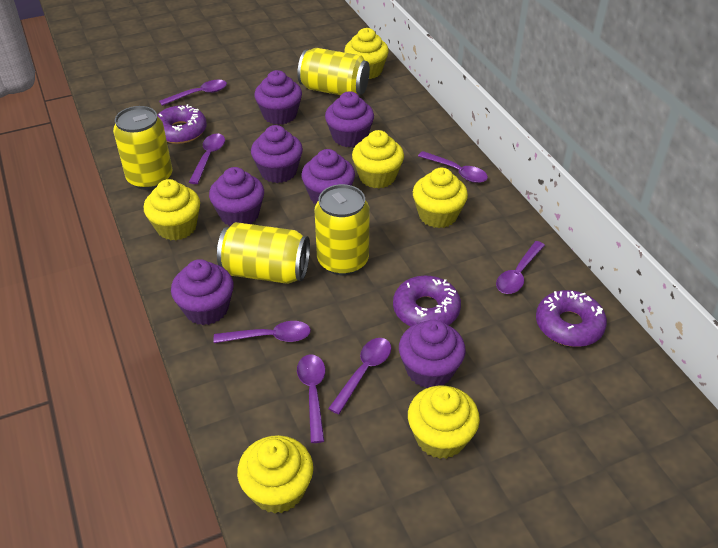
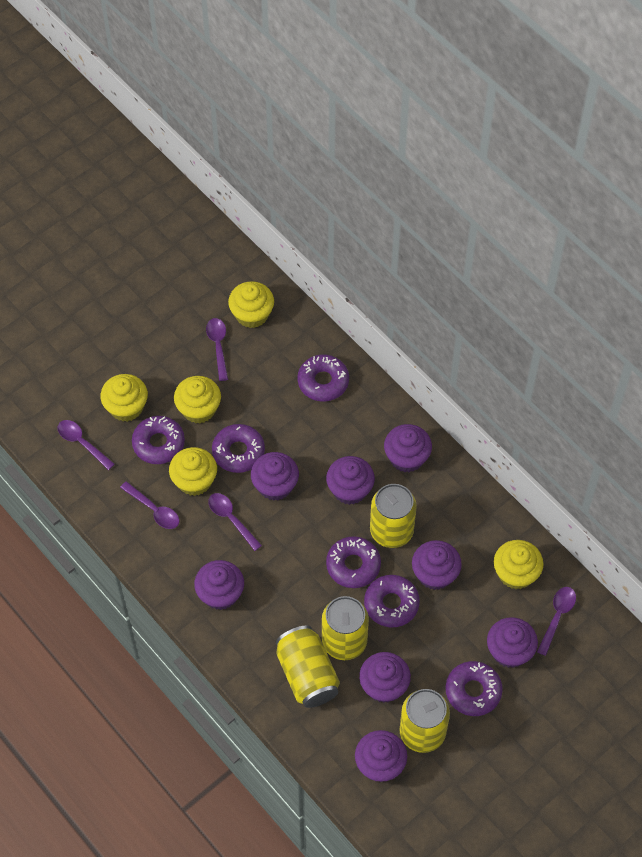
purple cupcake: 7 -> 8
purple donut: 3 -> 6
purple spoon: 7 -> 5
yellow cupcake: 6 -> 5

